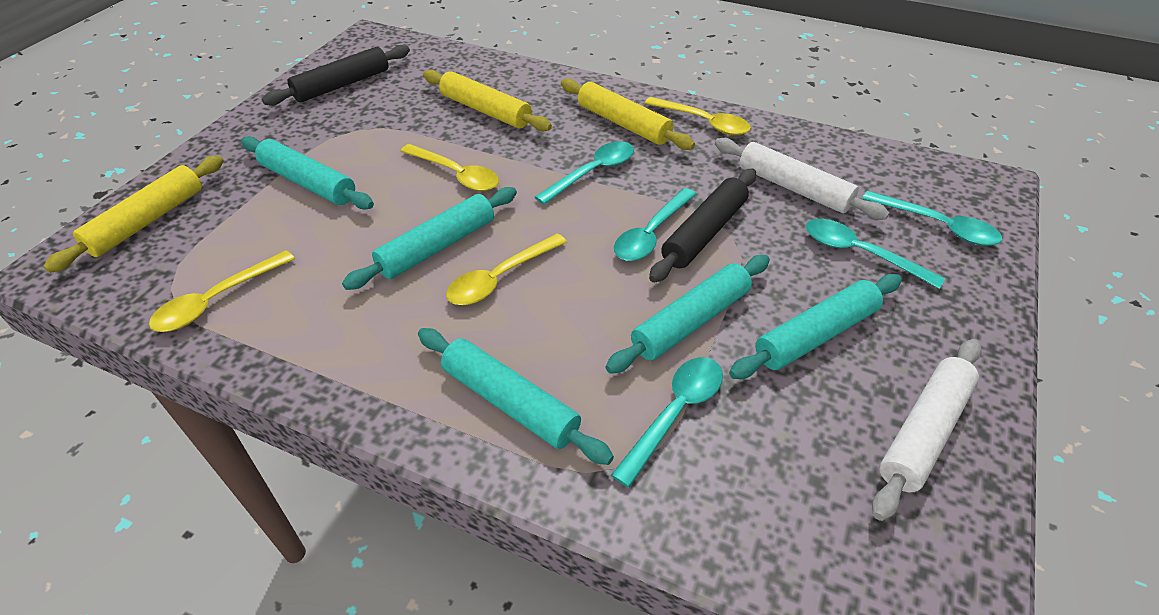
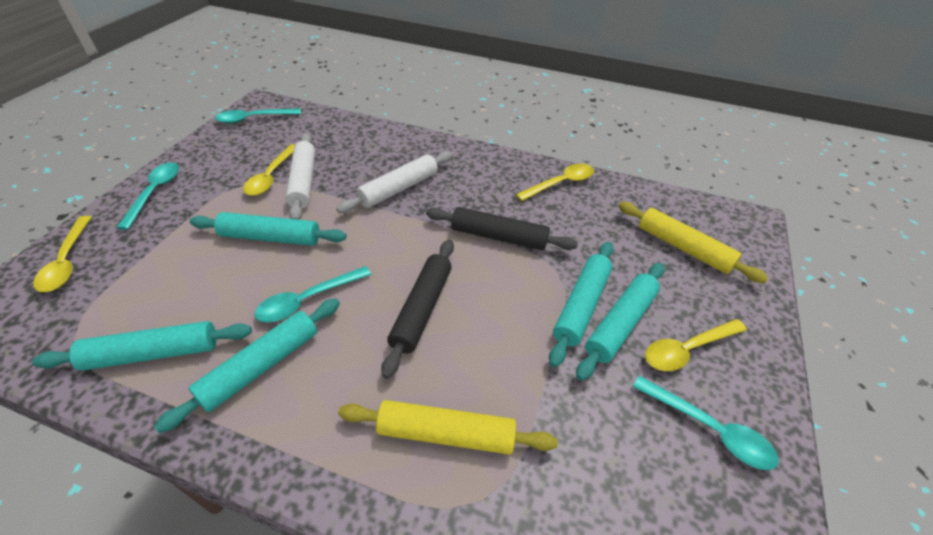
turquoise spoon: 5 -> 4
yellow rolling pin: 3 -> 2

